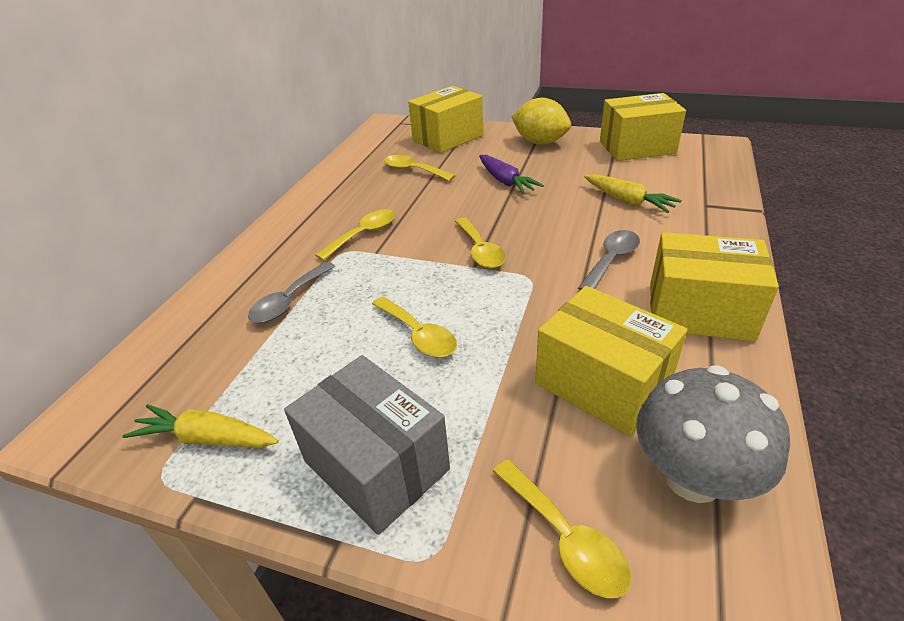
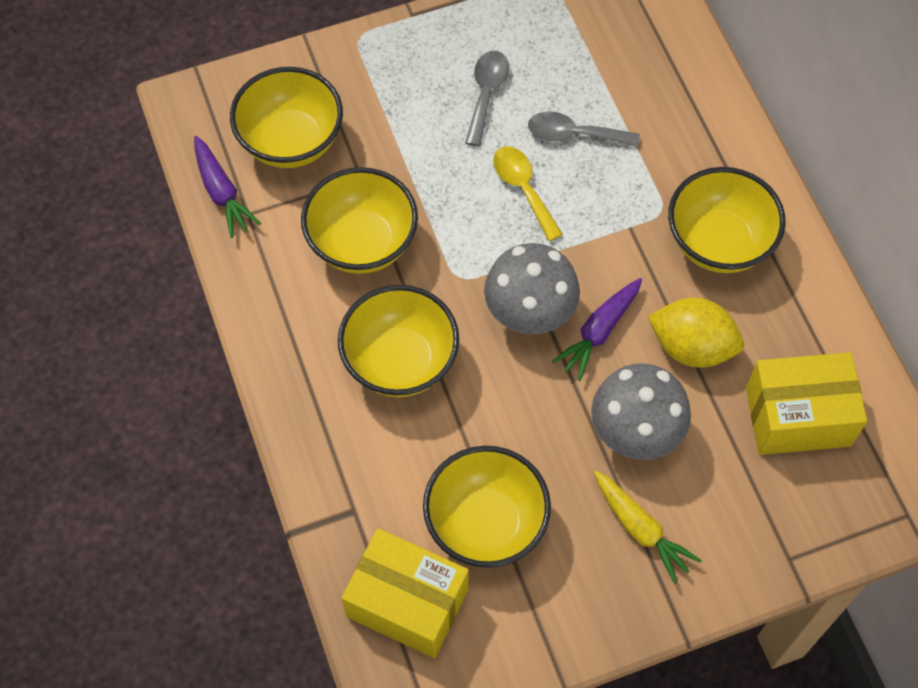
grey box: 1 -> 0
grey mushroom: 1 -> 2
purple carrot: 1 -> 2
yellow bowl: 0 -> 5
yellow box: 4 -> 2
yellow carrot: 2 -> 1
yellow spoon: 5 -> 1

